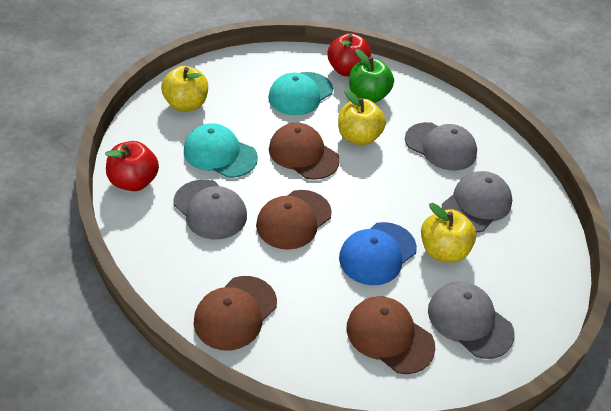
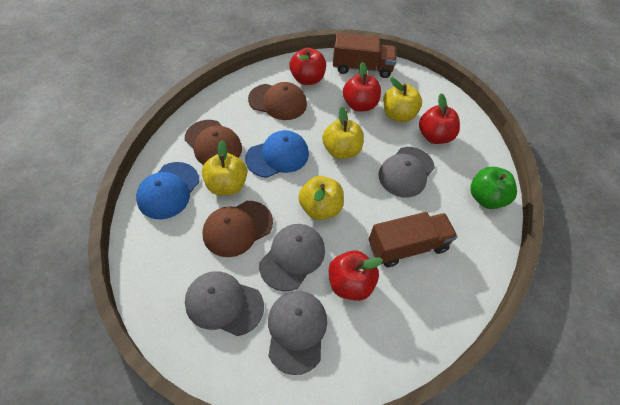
blue cap: 1 -> 2
brown cap: 4 -> 3
brown truck: 0 -> 2
red apple: 2 -> 4
turquoise cap: 2 -> 0
yellow apple: 3 -> 4

